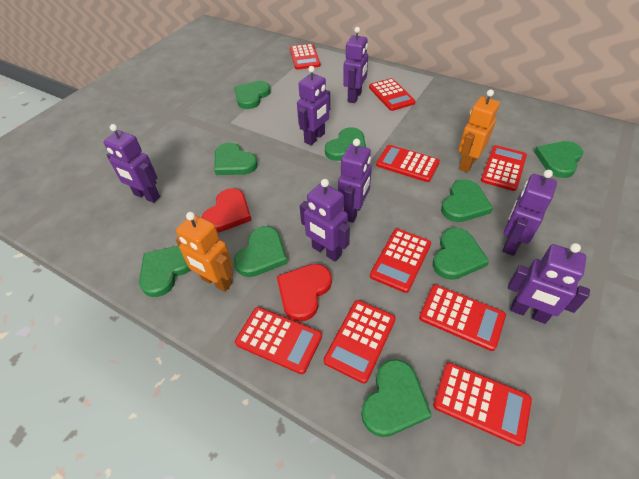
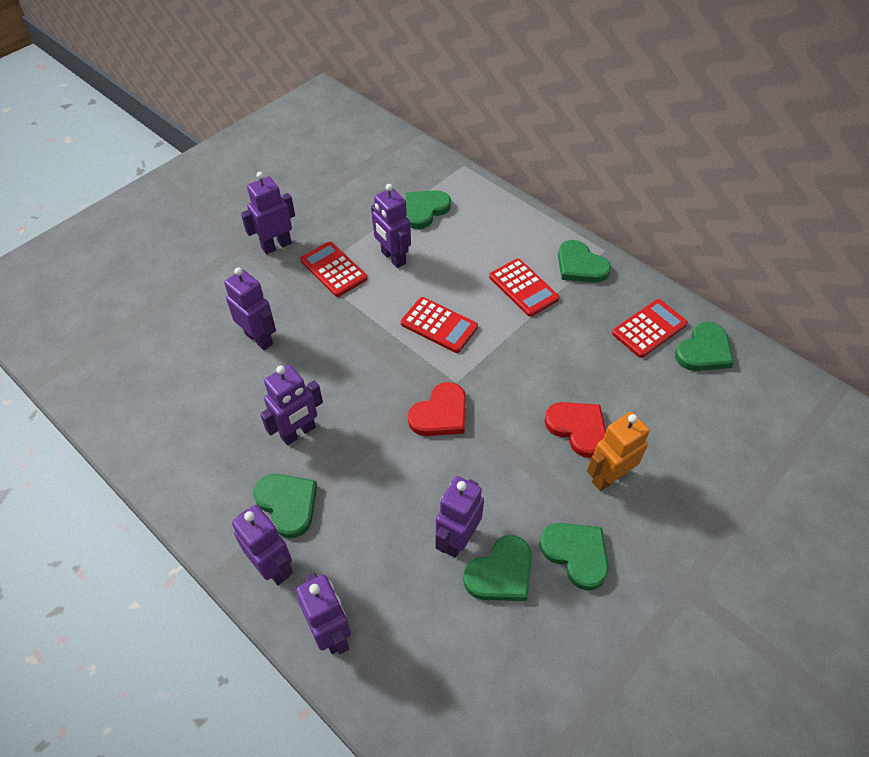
green heart: 9 -> 6
orange robot: 2 -> 1
red calculator: 9 -> 4

